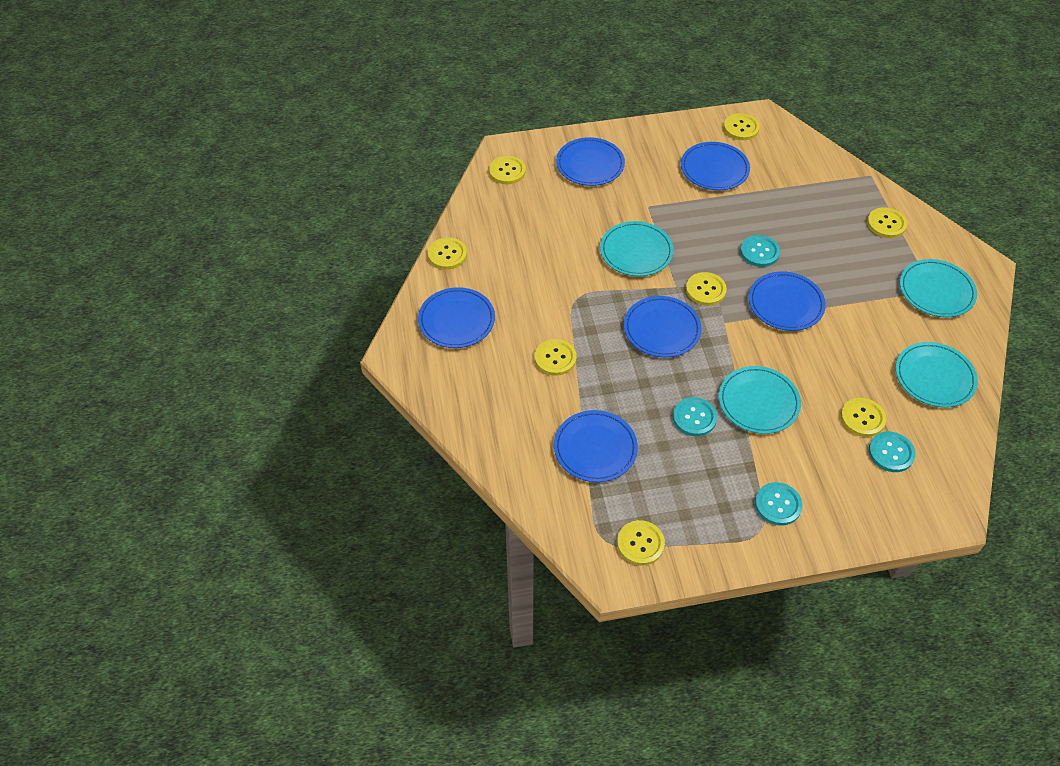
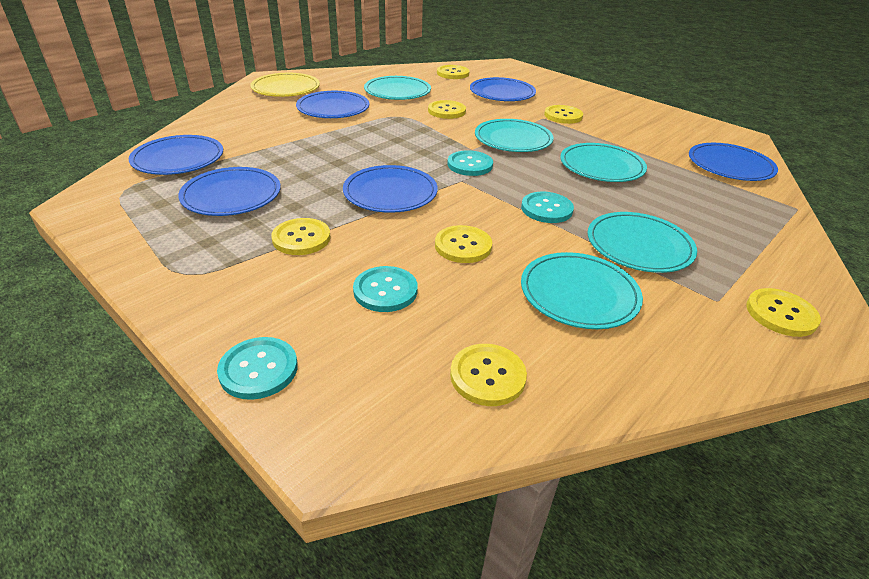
turquoise plate: 4 -> 5
yellow button: 8 -> 7
yellow plate: 0 -> 1

